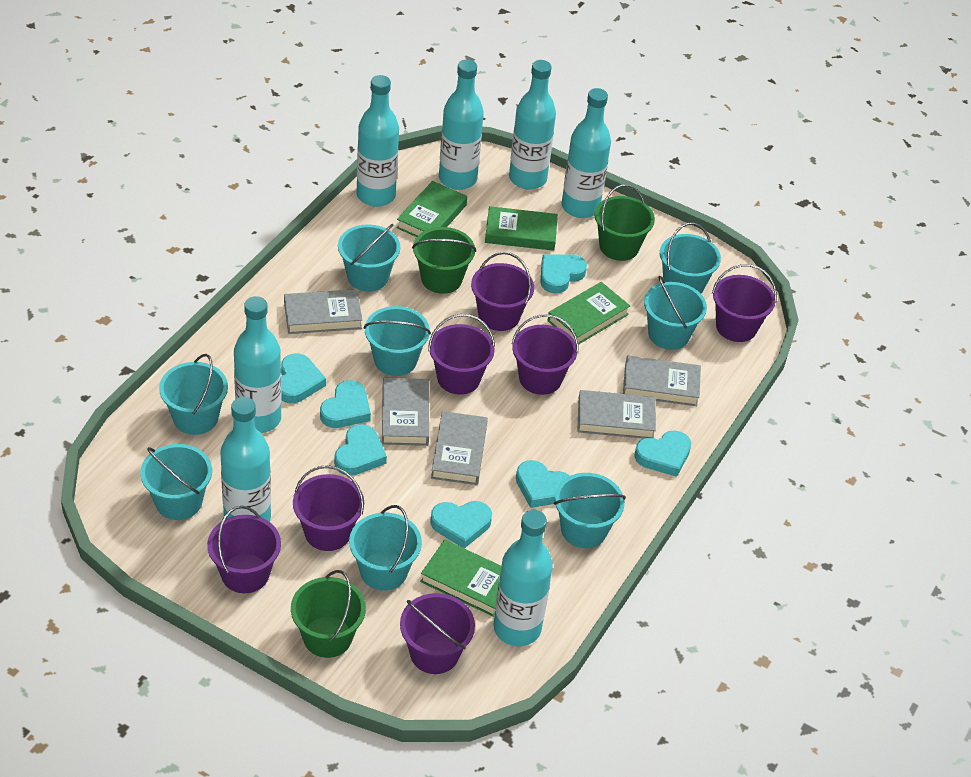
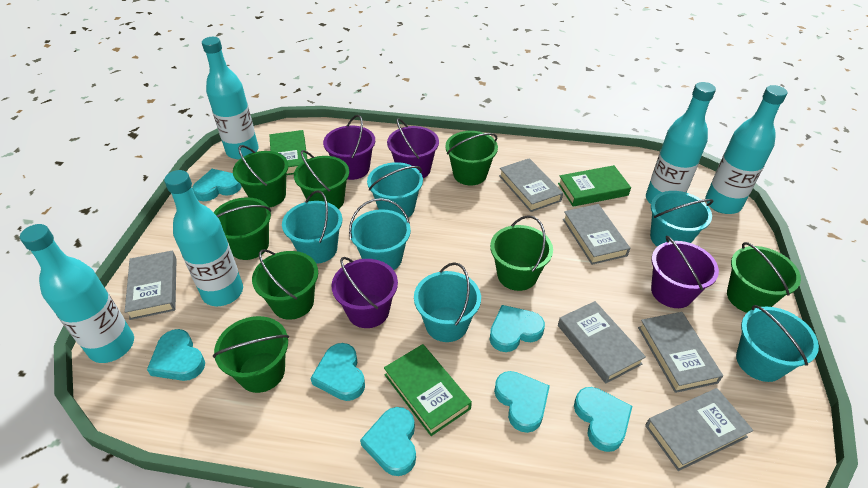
green book: 4 -> 3
green bucket: 3 -> 8
grey book: 5 -> 6
purple bucket: 7 -> 4
turquoise bottle: 7 -> 5
turquoise bucket: 8 -> 6

